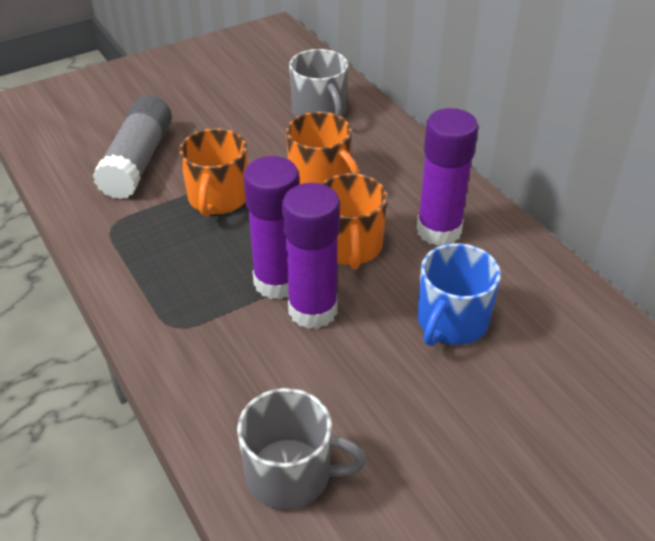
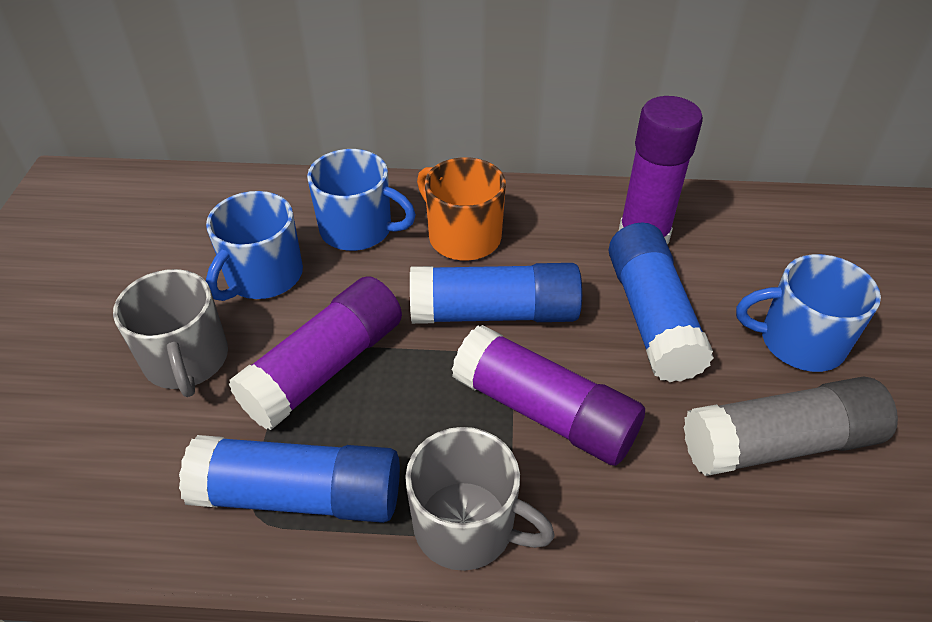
blue glue stick: 0 -> 3
blue mug: 1 -> 3
orange mug: 3 -> 1

